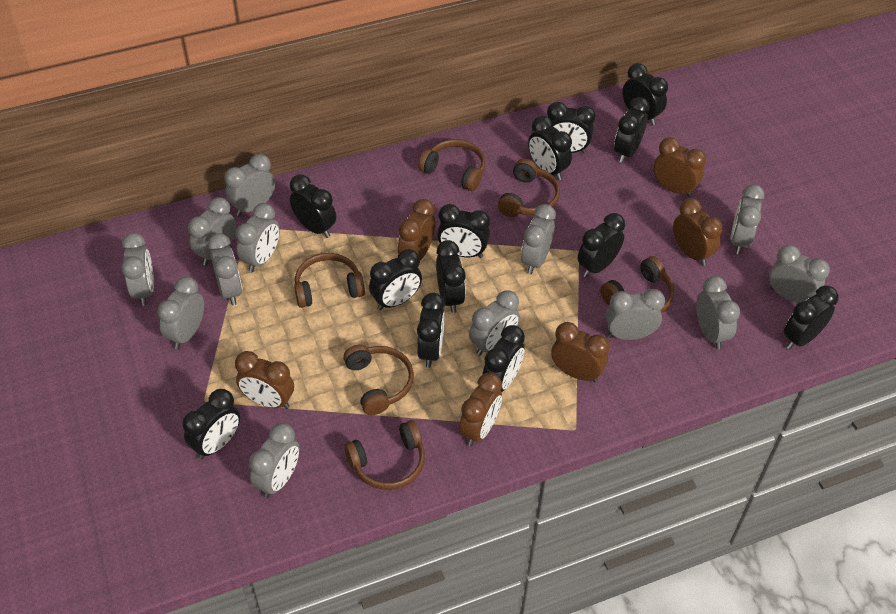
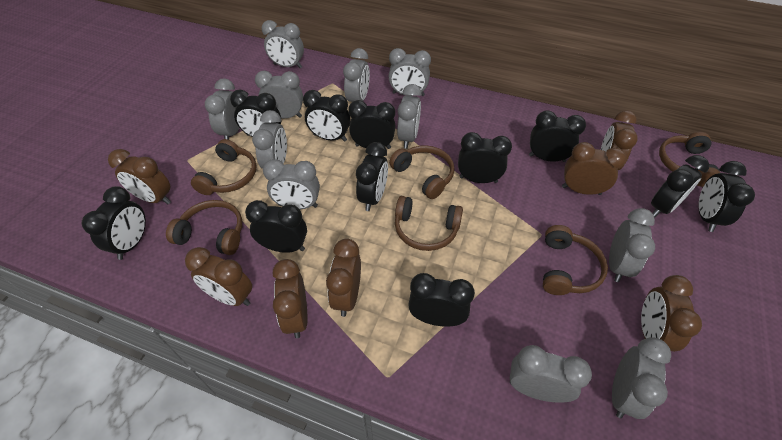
black clock: 13 -> 11
brown clock: 6 -> 7
grey clock: 13 -> 11

